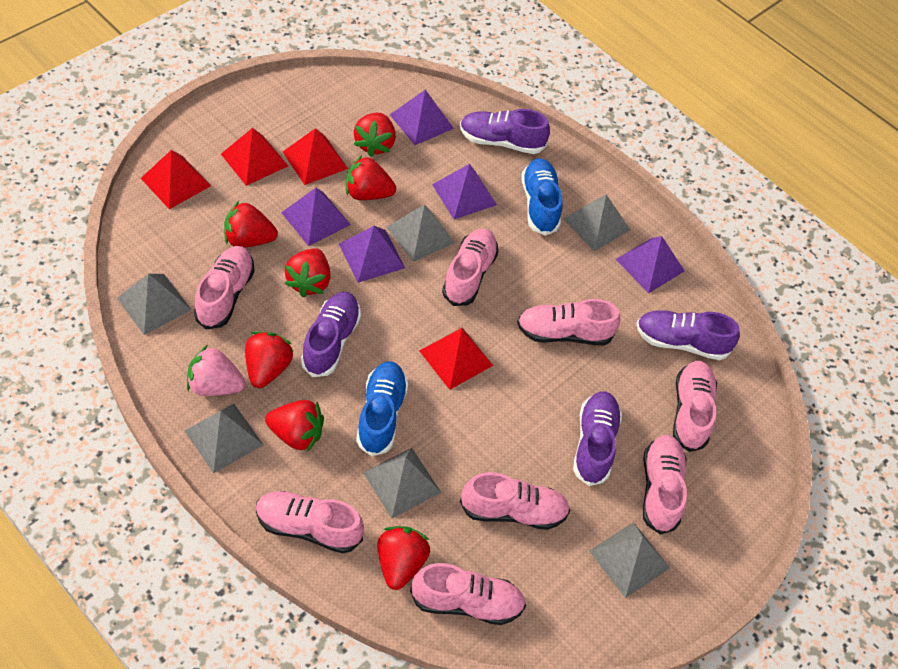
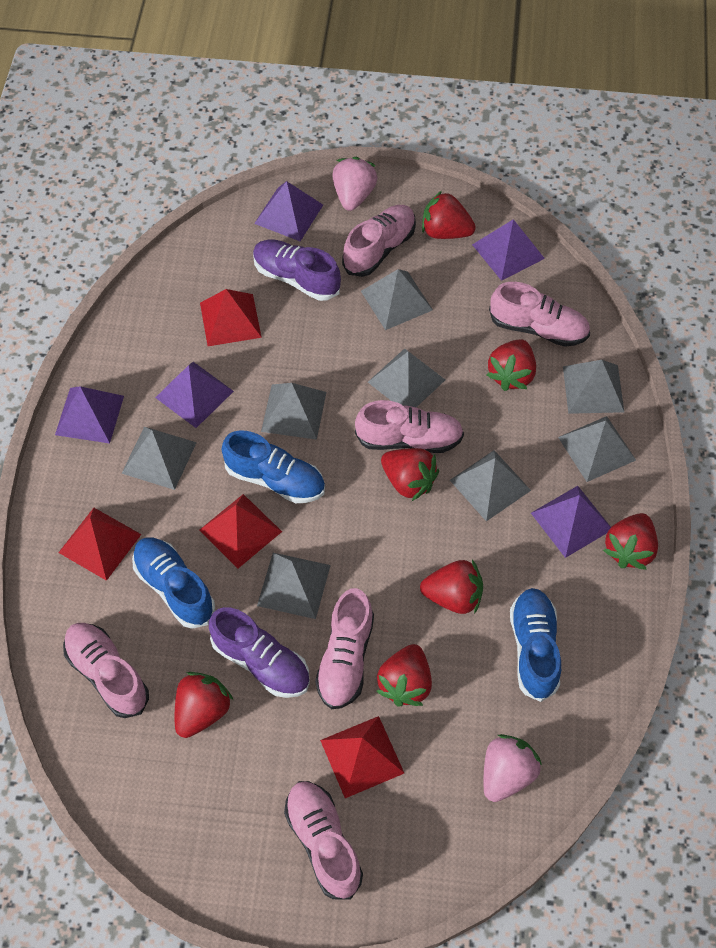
blue shoe: 2 -> 3
grey pyramid: 6 -> 8
pink shoe: 8 -> 6
pink strawberry: 1 -> 2
purple shoe: 4 -> 2

